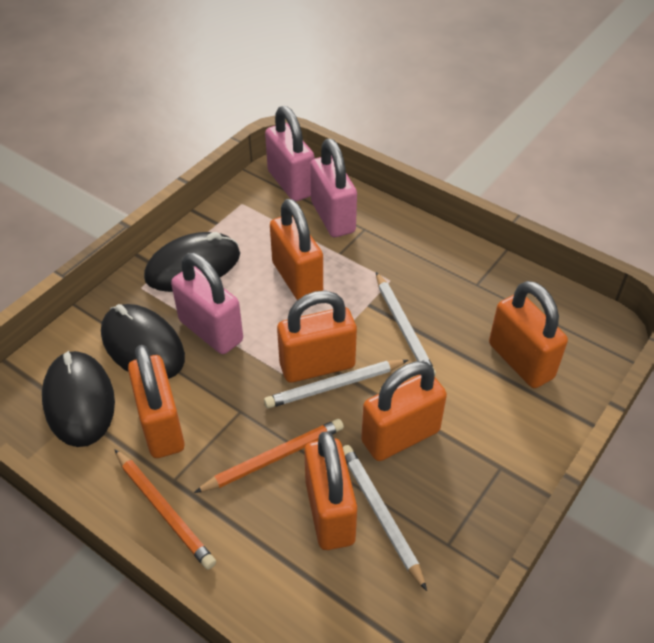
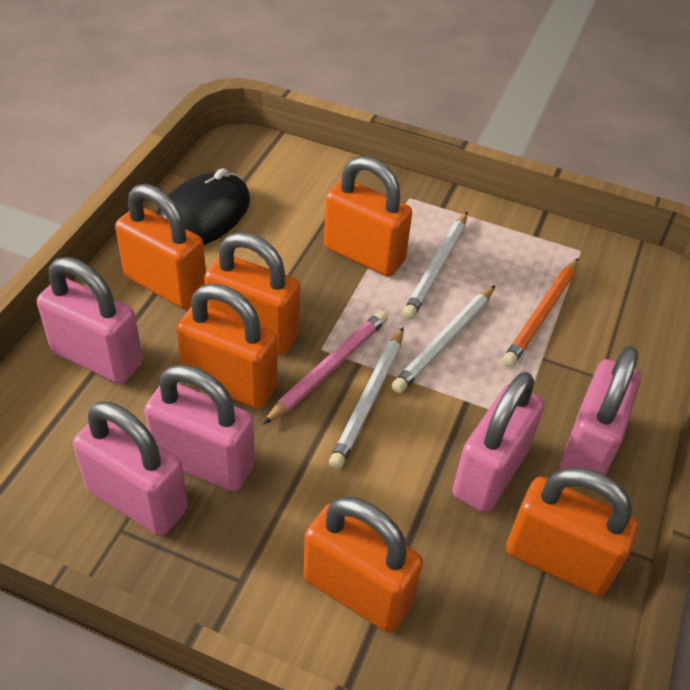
black mouse: 3 -> 1
orange pencil: 2 -> 1
pink padlock: 3 -> 5
pink pencil: 0 -> 1

